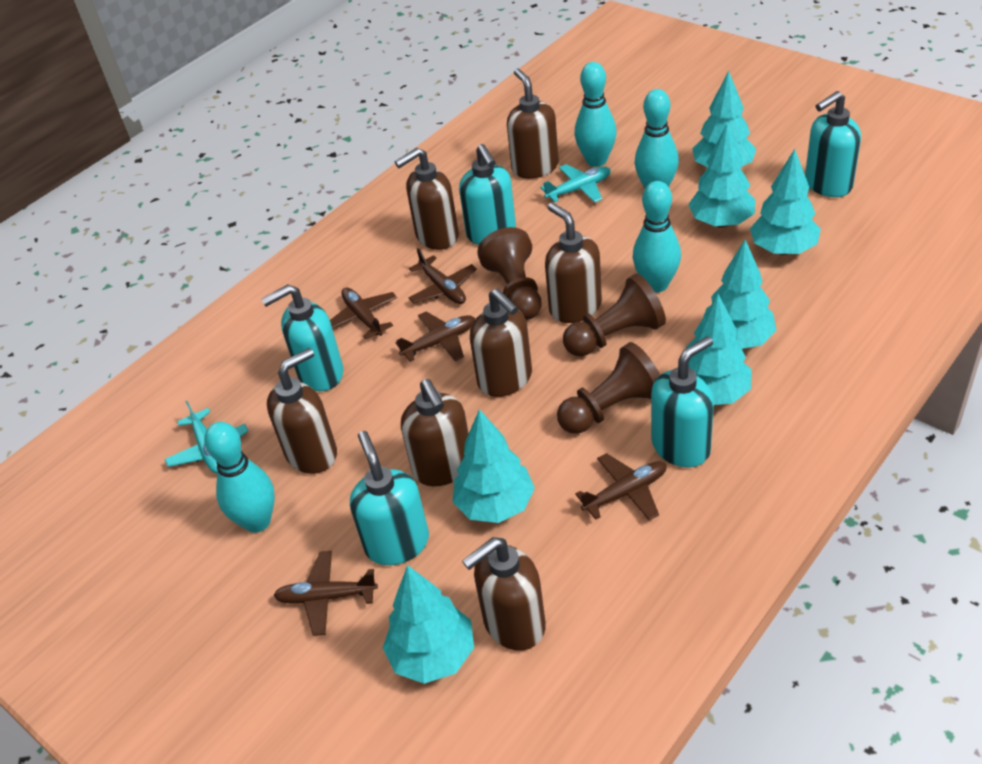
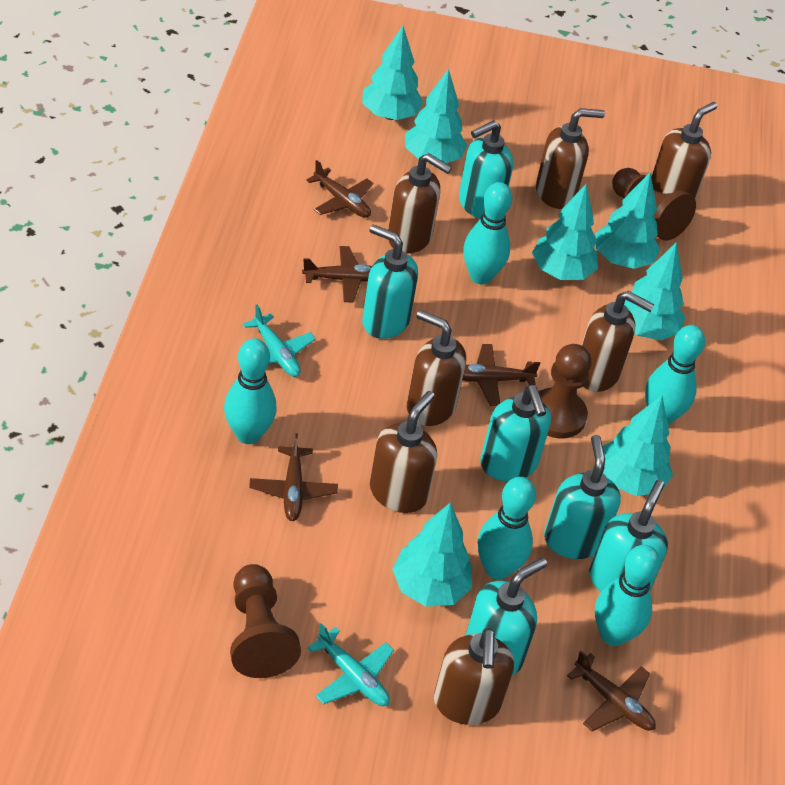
turquoise bowling pin: 4 -> 5
turquoise soap dispenser: 5 -> 6

